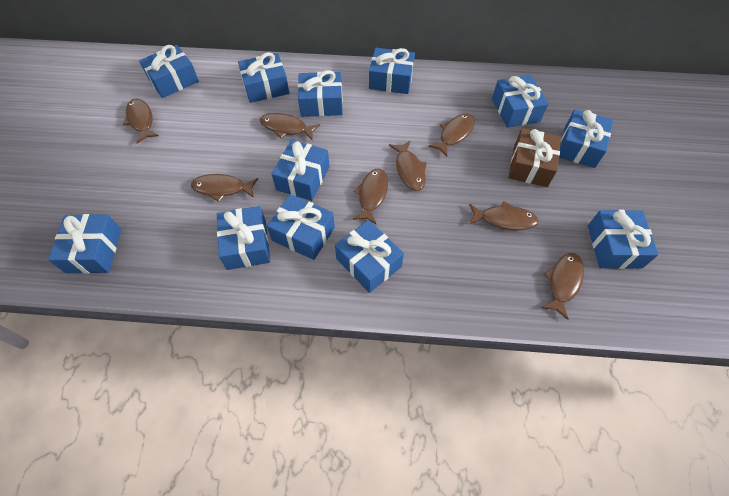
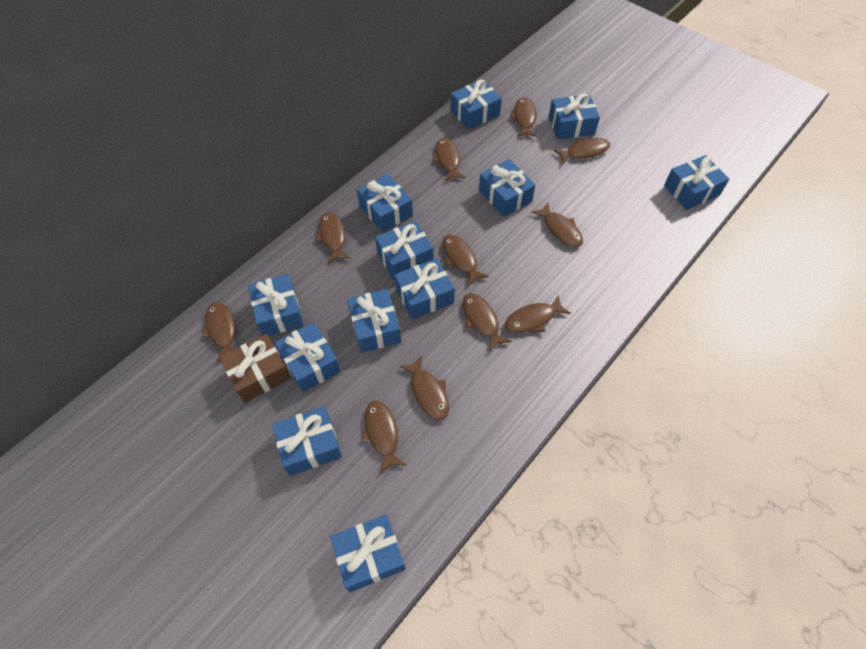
brown fish: 8 -> 11

